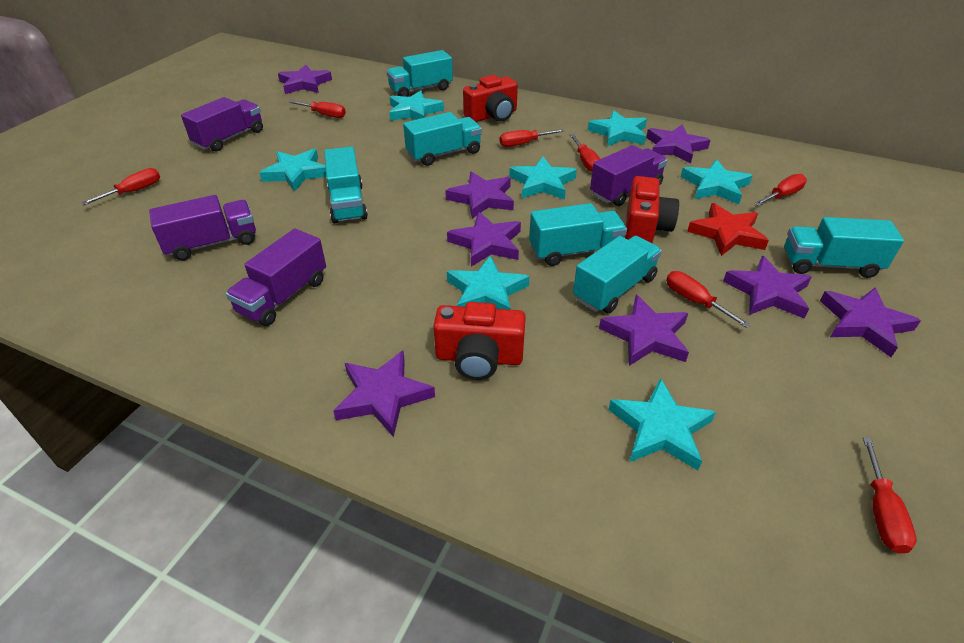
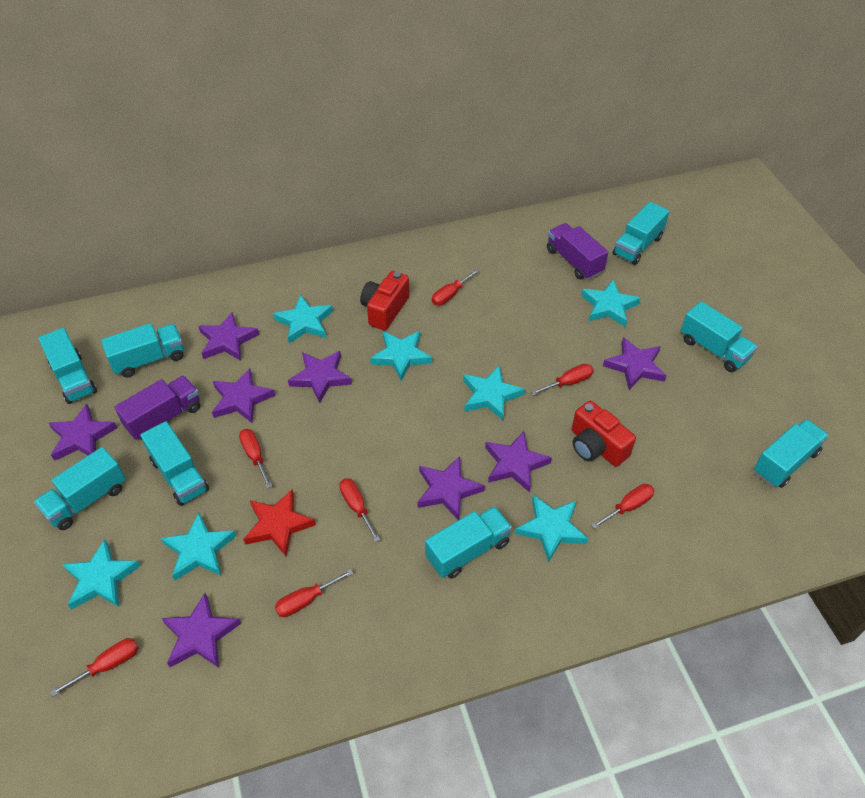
purple truck: 4 -> 2
red camera: 3 -> 2
turquoise truck: 6 -> 8

